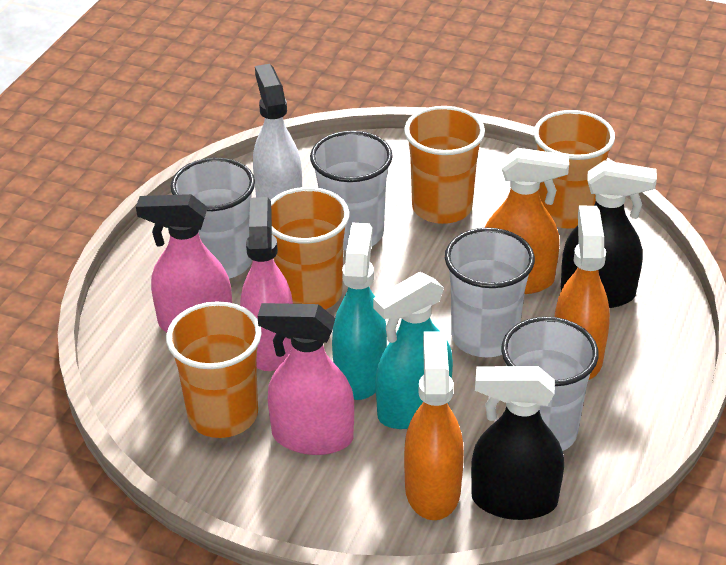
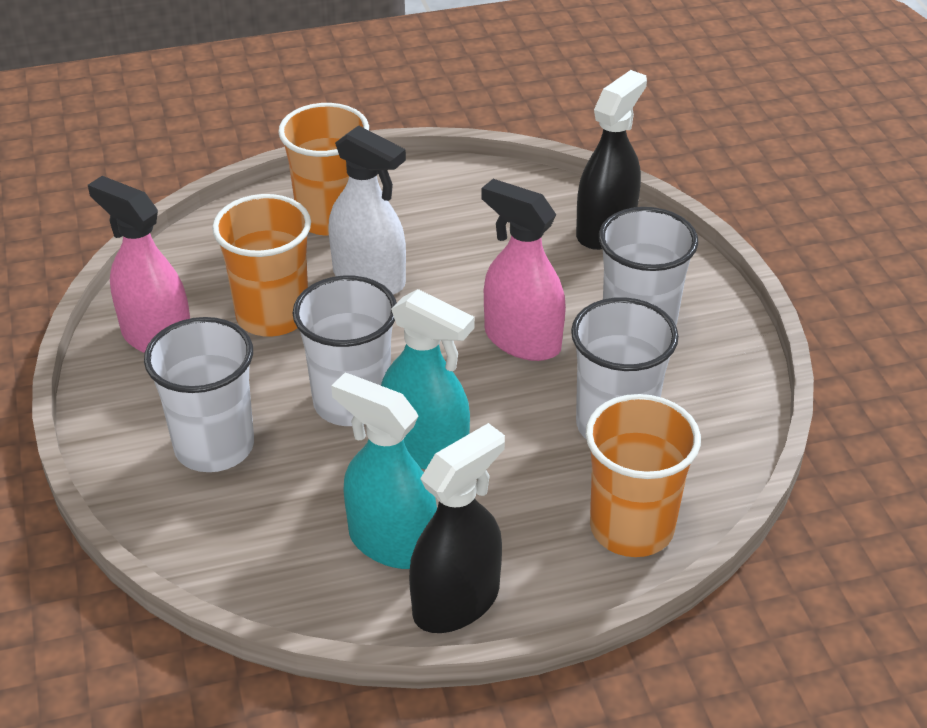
orange cup: 4 -> 3
orange spray bottle: 3 -> 0
pink spray bottle: 3 -> 2

